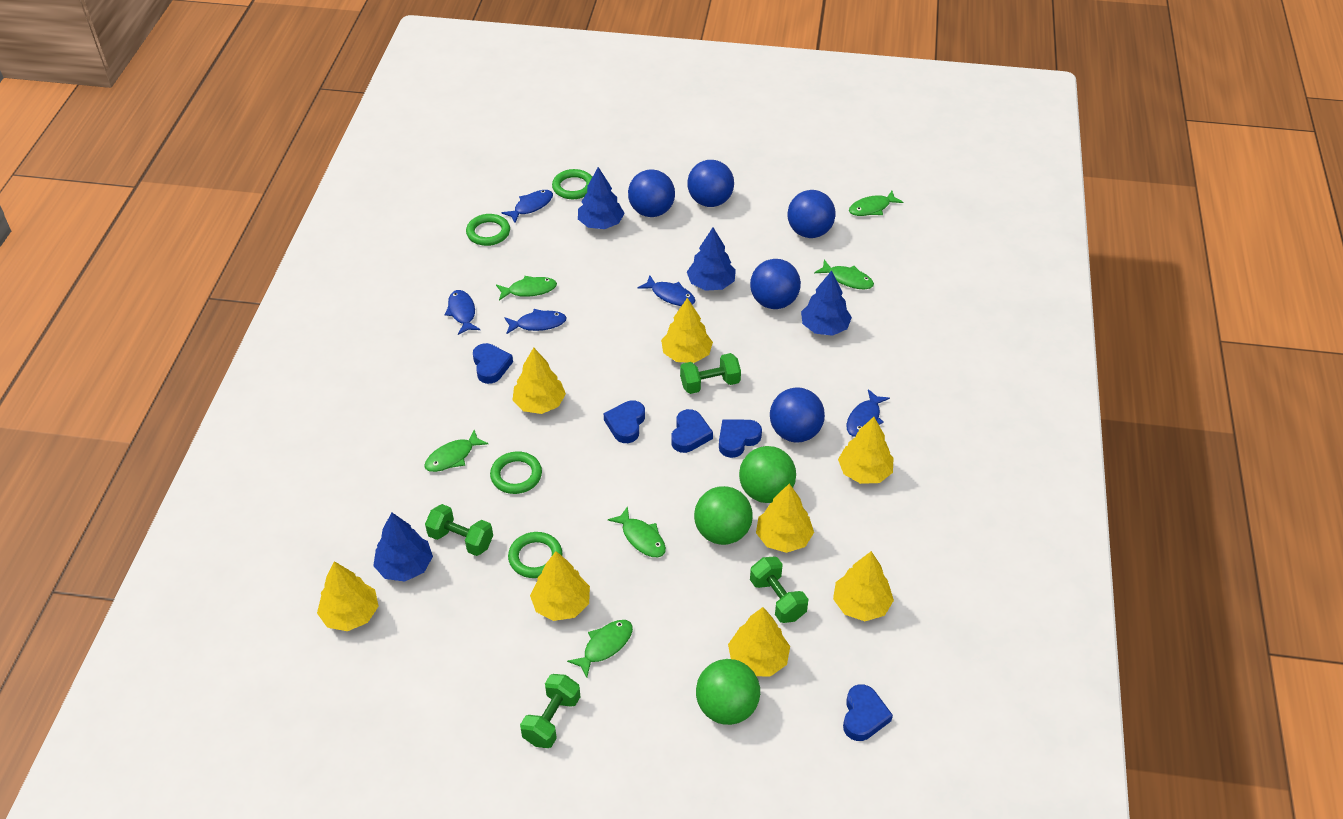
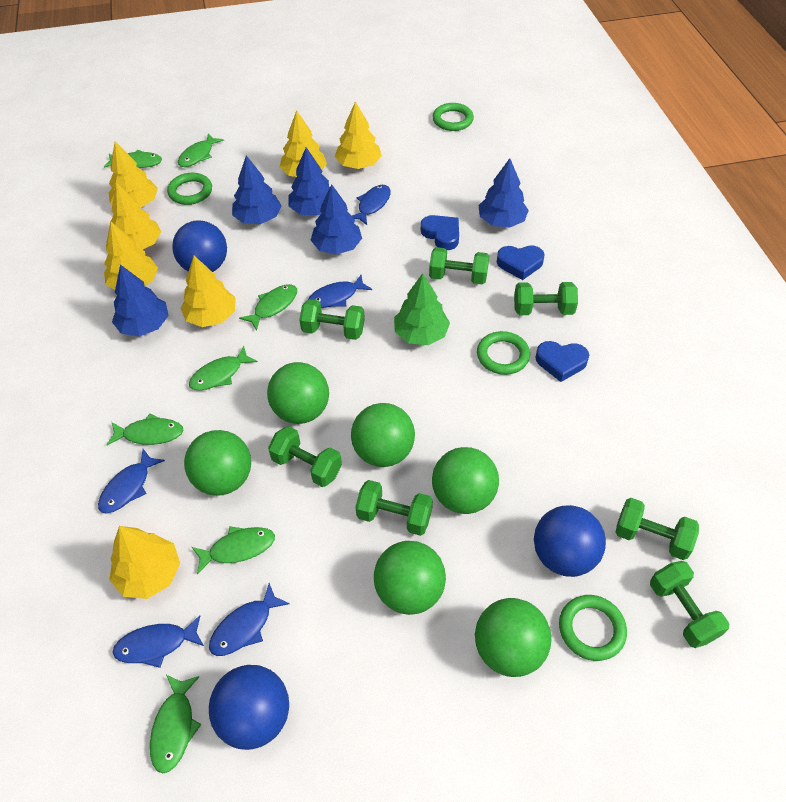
blue ball: 5 -> 3
blue heart: 5 -> 3
blue tree: 4 -> 5
green ball: 3 -> 6
green dumbbell: 4 -> 7
green fish: 6 -> 7
green tree: 0 -> 1
yellow tree: 8 -> 7

